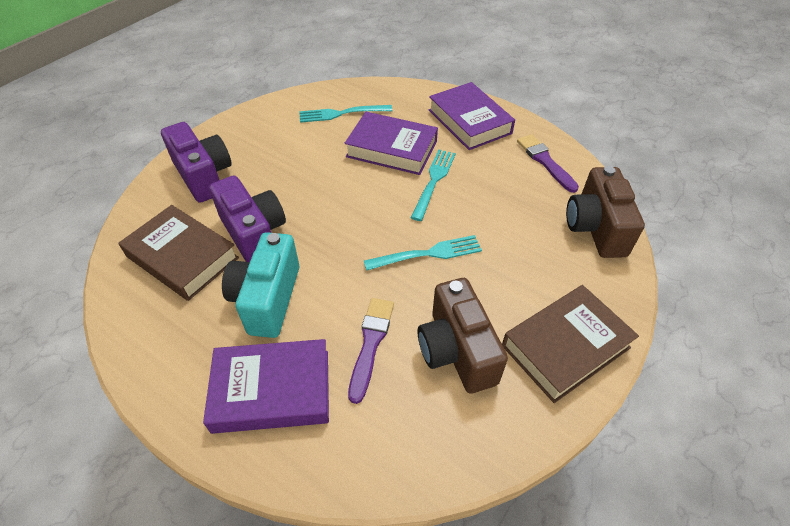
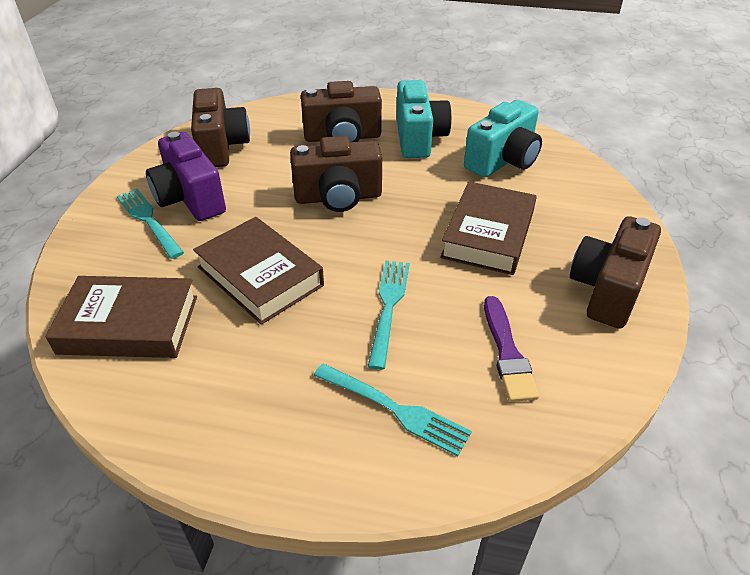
brown book: 2 -> 3
brown camera: 2 -> 4
purple book: 3 -> 0
purple brush: 2 -> 1
purple camera: 2 -> 1
turquoise camera: 1 -> 2

